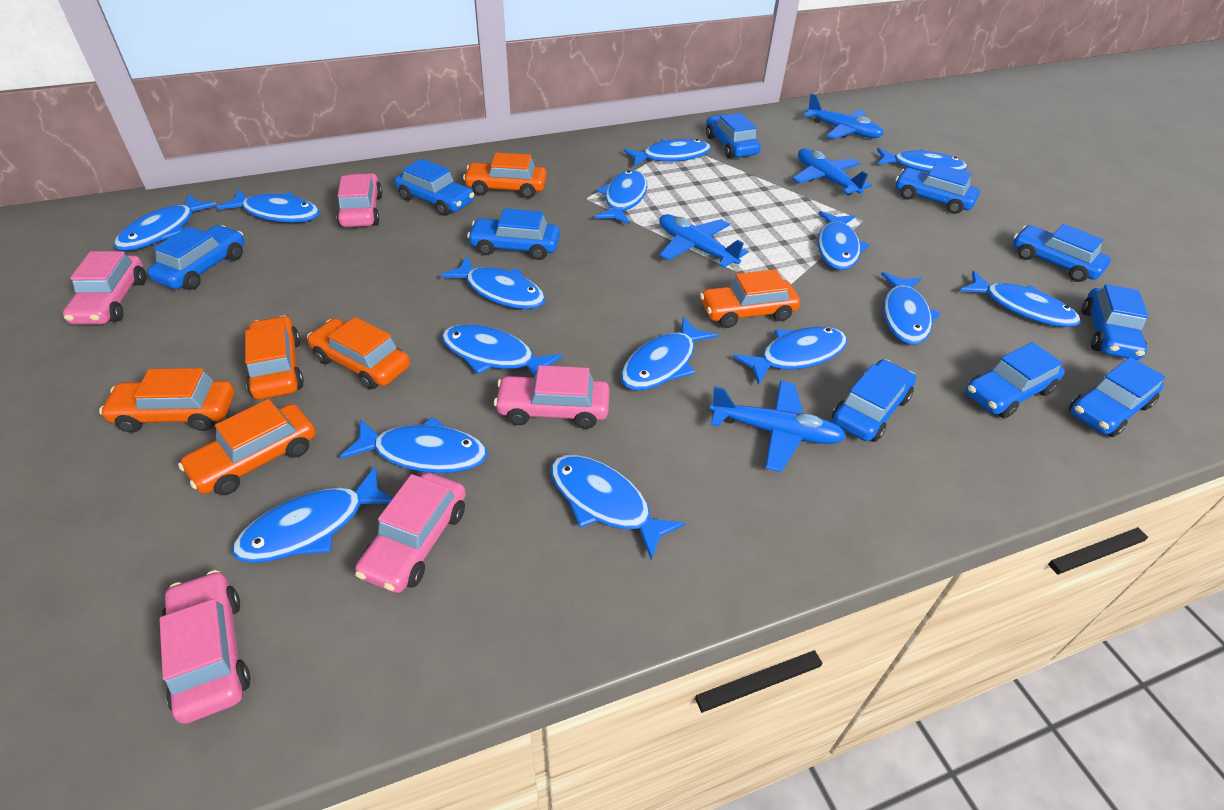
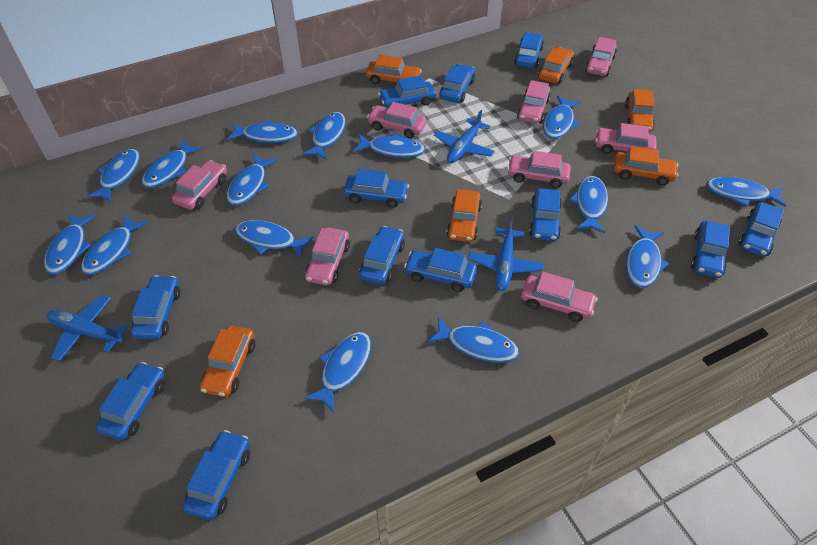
blue car: 10 -> 12
blue plane: 4 -> 3
pink car: 5 -> 8

